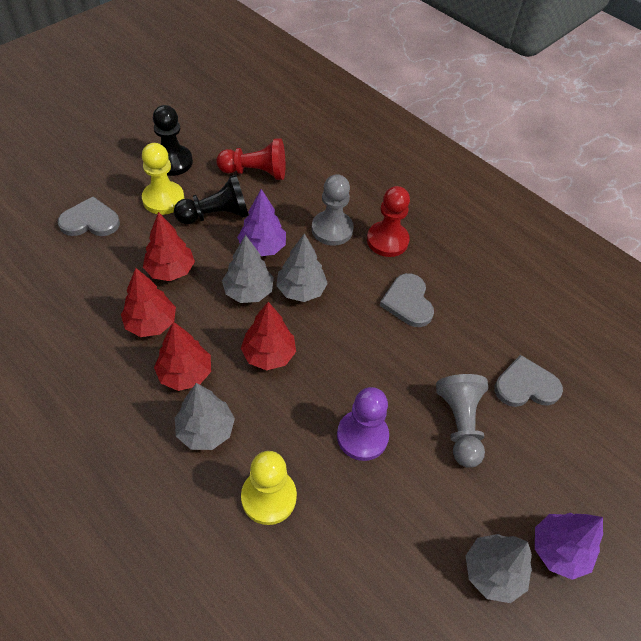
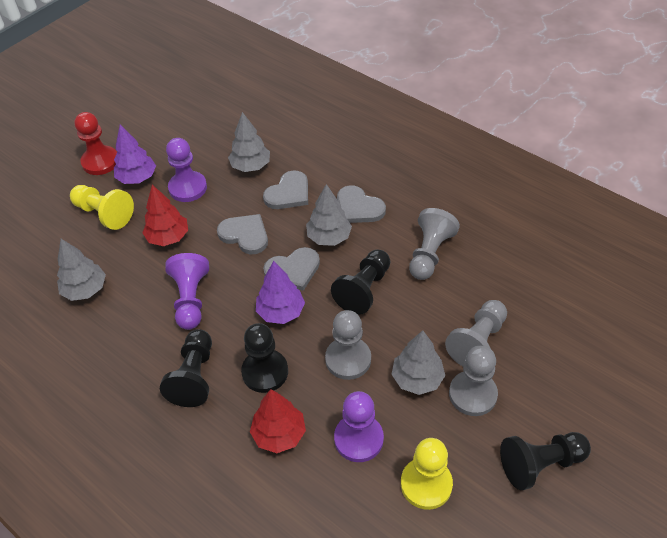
black pawn: 2 -> 4
grey heart: 3 -> 4
grey pawn: 2 -> 4
purple pawn: 1 -> 3
red pawn: 2 -> 1
red tree: 4 -> 2

